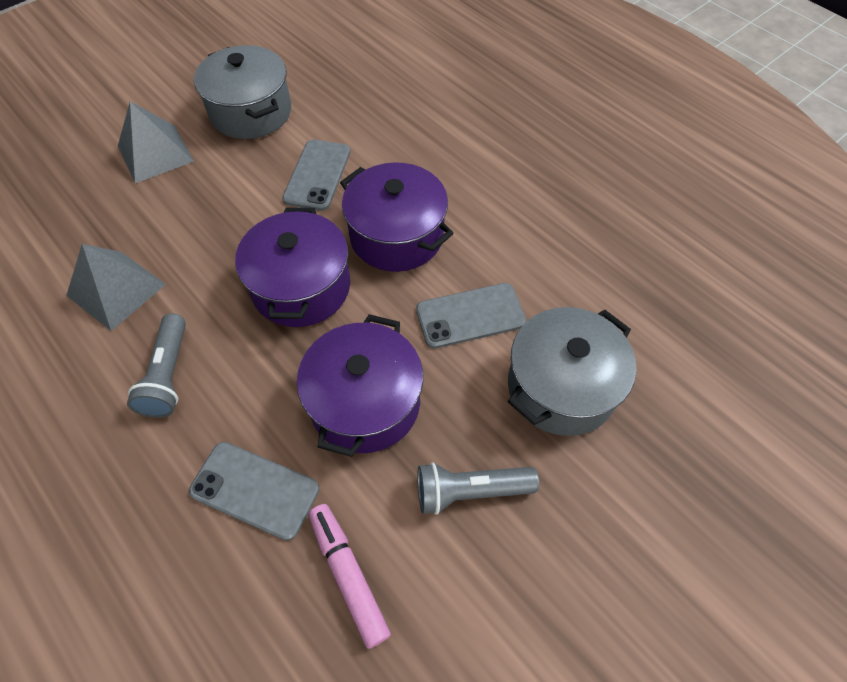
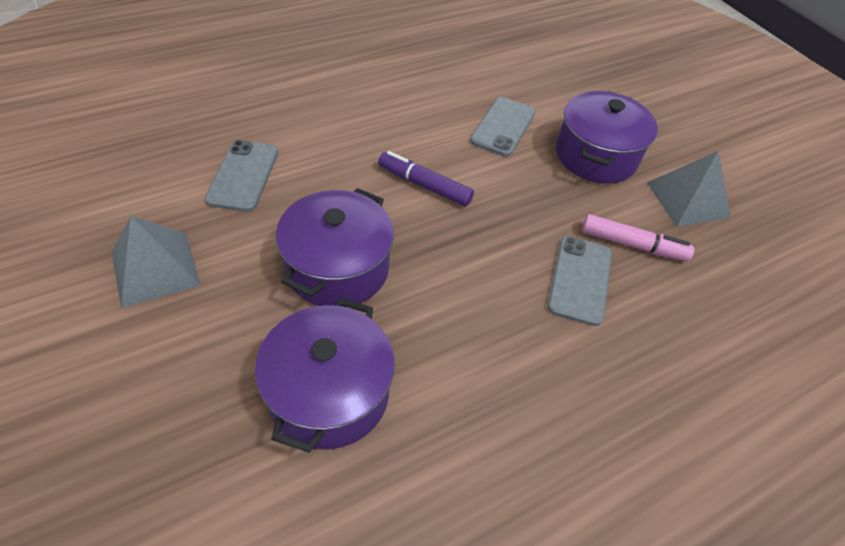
grey flashlight: 2 -> 0
grey pot: 2 -> 0
purple marker: 0 -> 1

